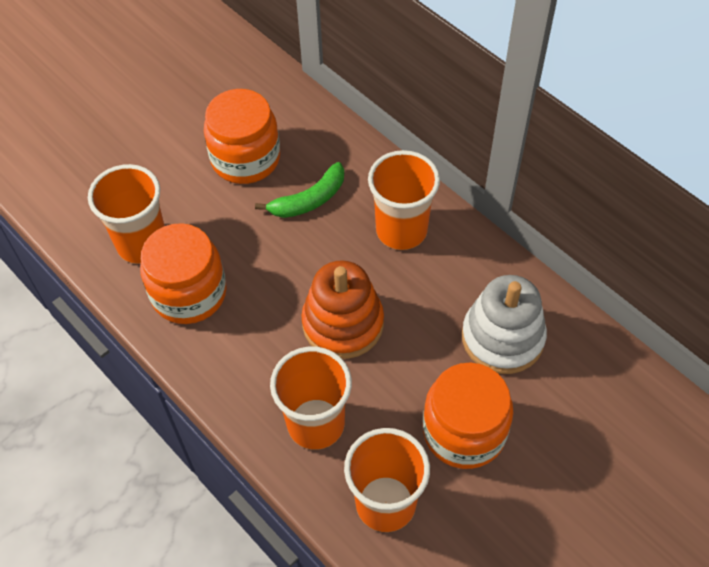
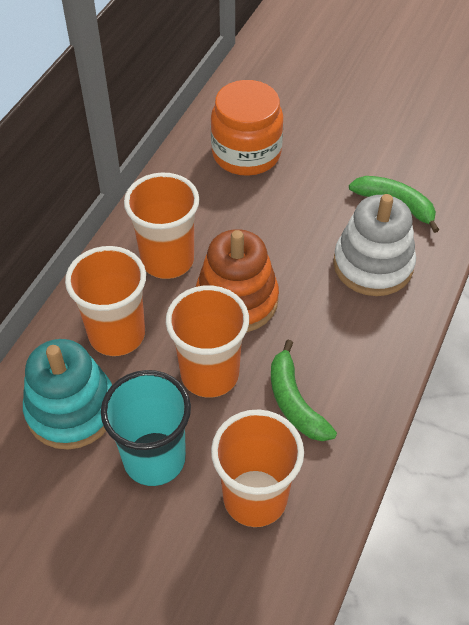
green banana: 1 -> 2
orange jar: 3 -> 1
turquoise cup: 0 -> 1
turquoise stacking toy: 0 -> 1

